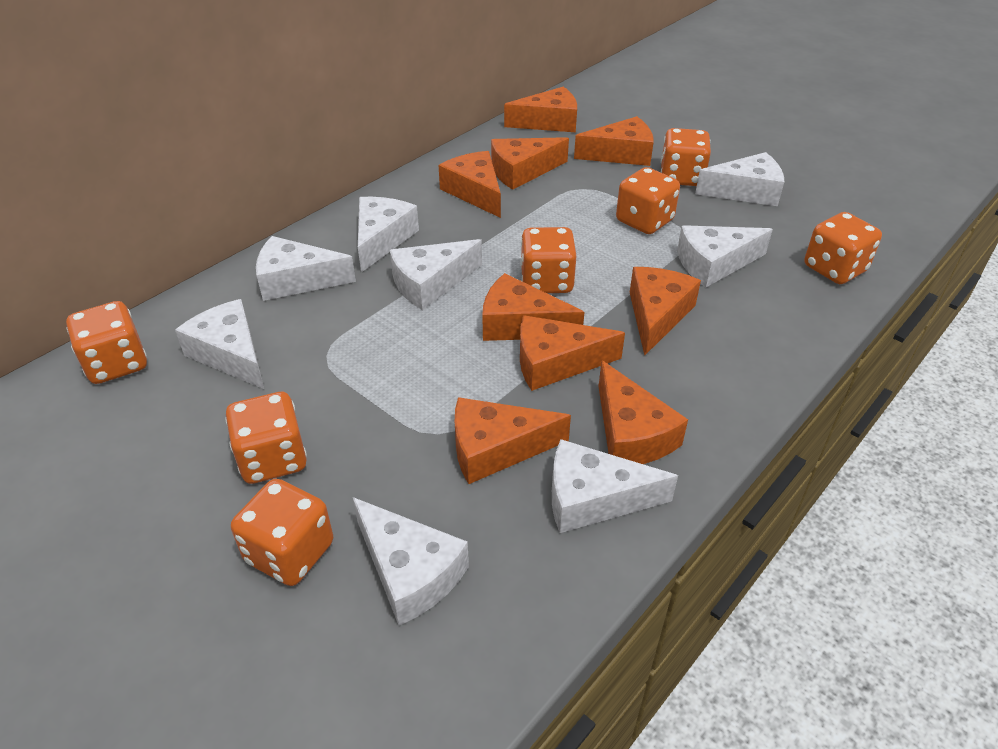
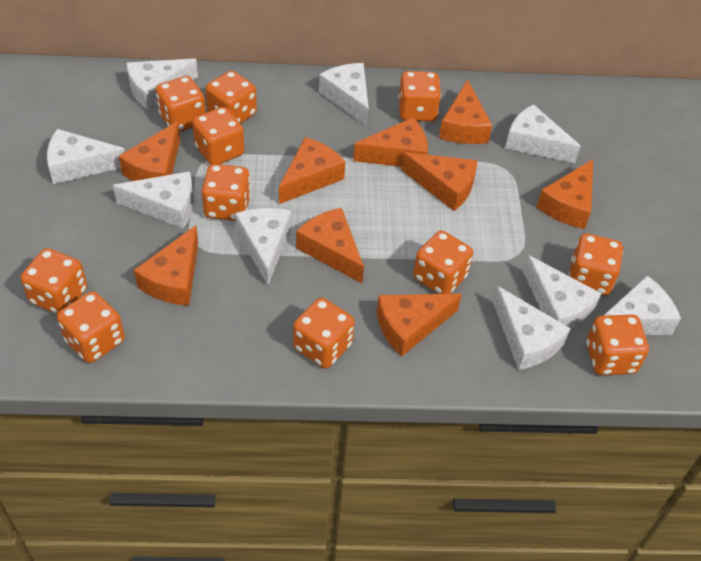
orange dice: 7 -> 11
white cheese: 8 -> 9

